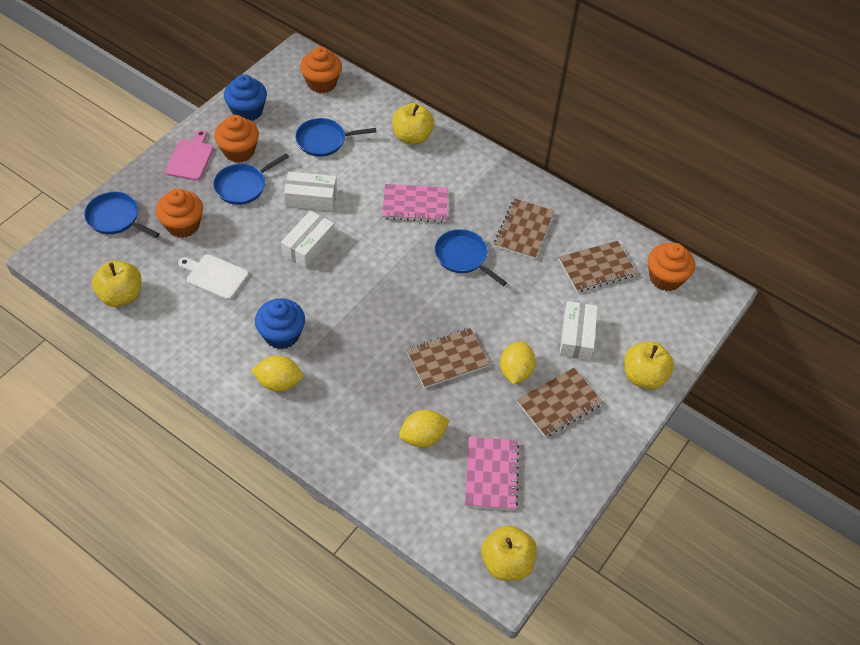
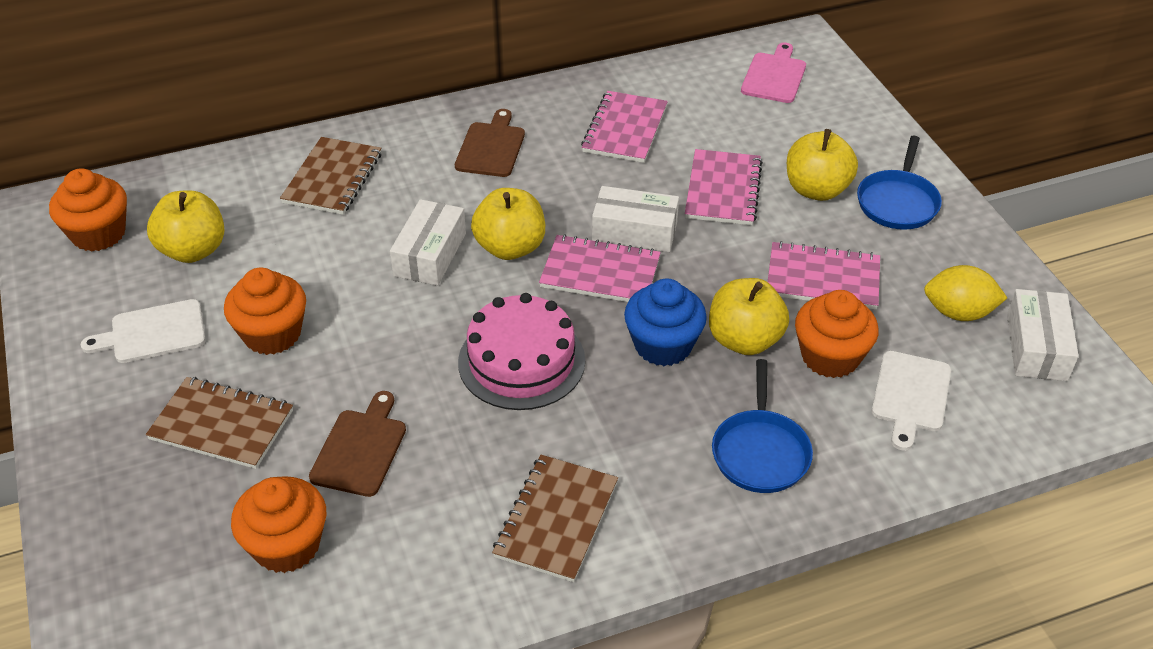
blue cupcake: 2 -> 1
blue pan: 4 -> 2
brown cutting board: 0 -> 2
brown notebook: 4 -> 3
pink cake: 0 -> 1
pink notebook: 2 -> 4
white cutting board: 1 -> 2
yellow lemon: 3 -> 1

